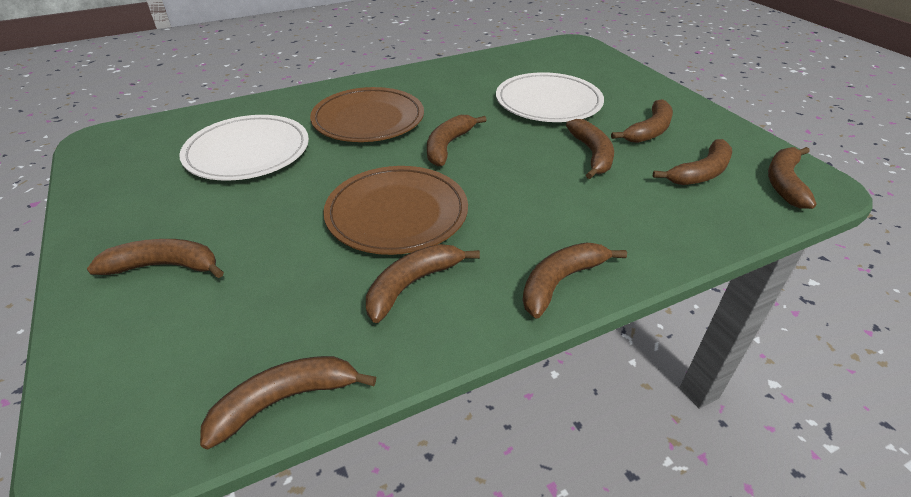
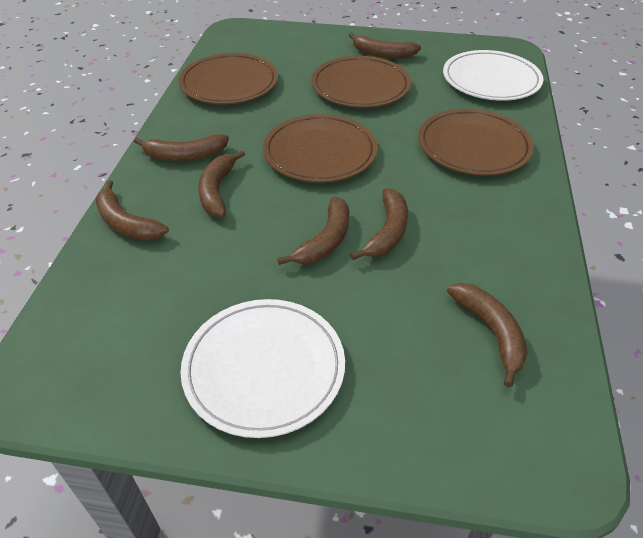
brown banana: 9 -> 7
brown plate: 2 -> 4

